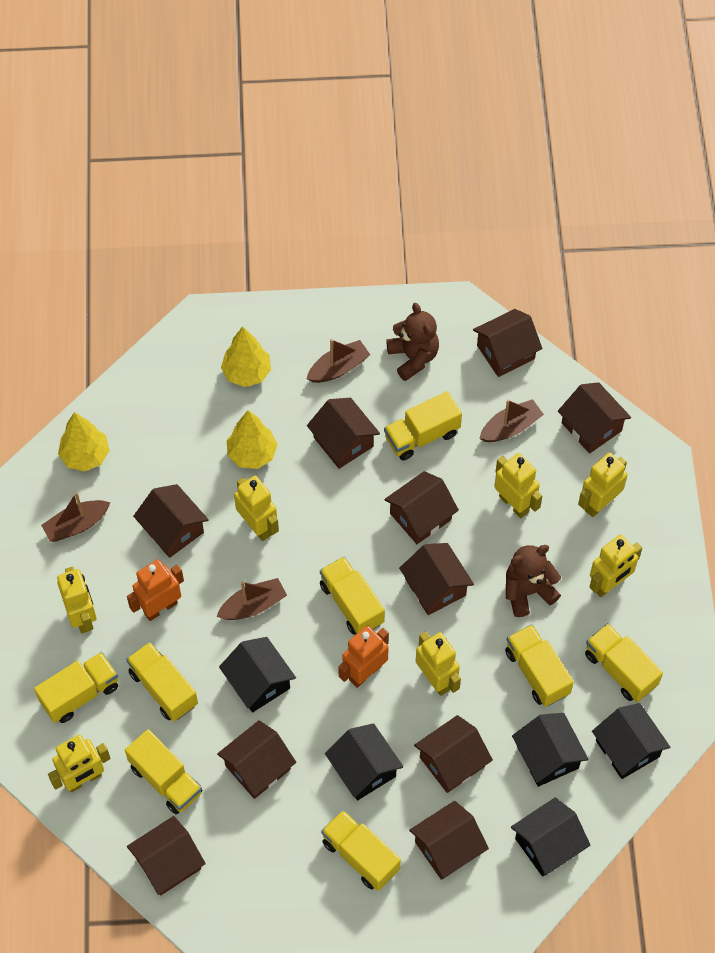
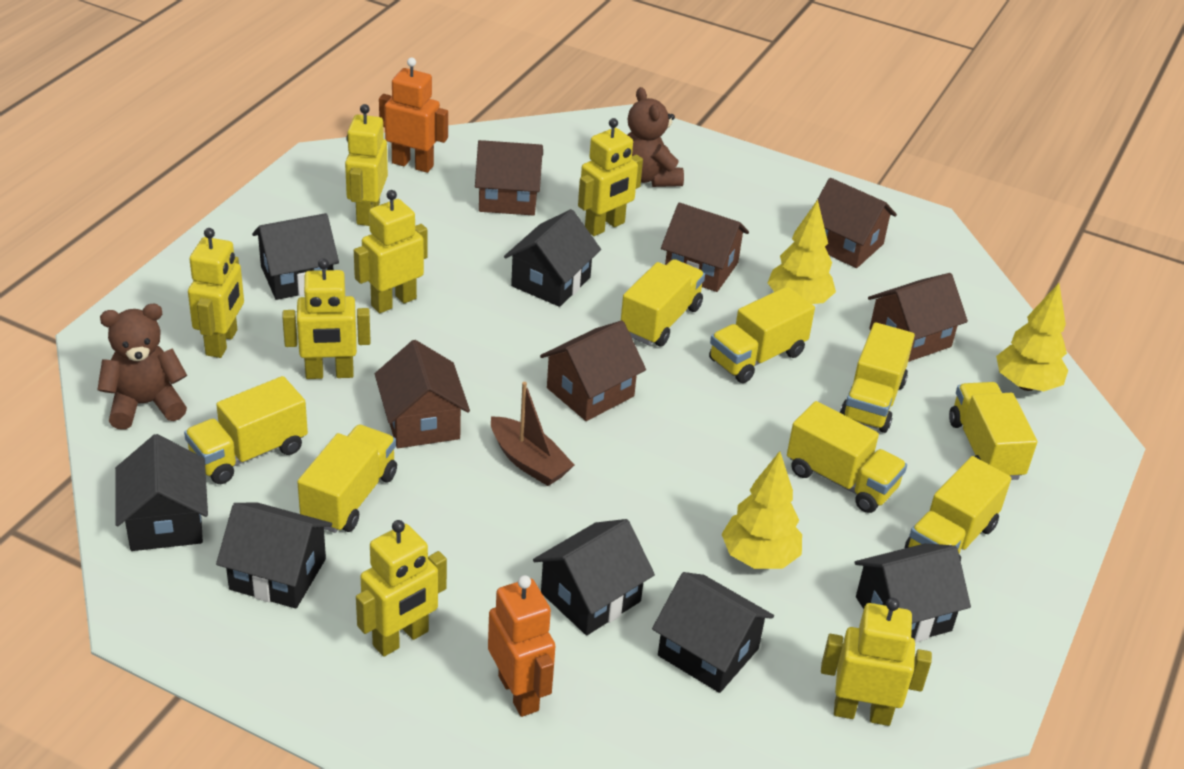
black house: 5 -> 7
brown boat: 4 -> 1
brown house: 10 -> 6

